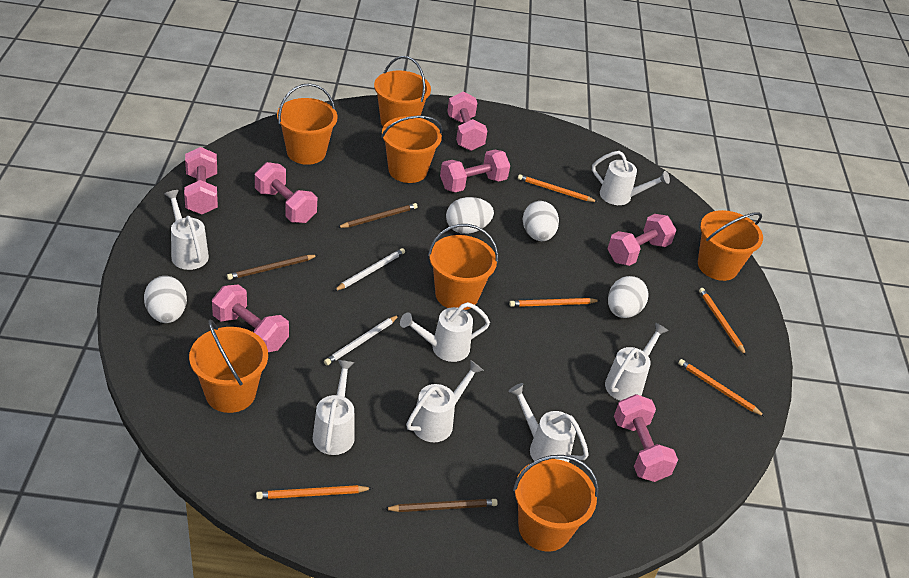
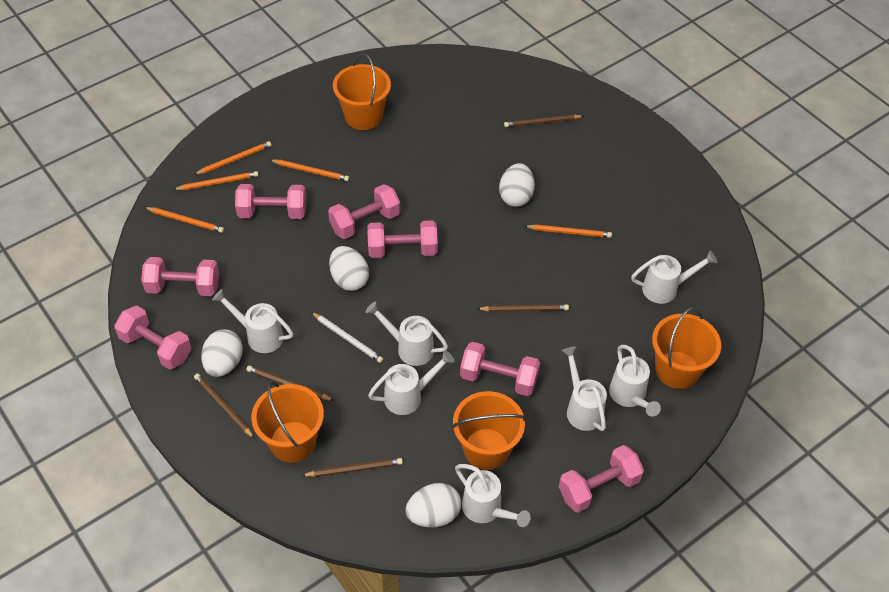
brown pencil: 3 -> 5
orange bucket: 7 -> 4
white pencil: 2 -> 1

